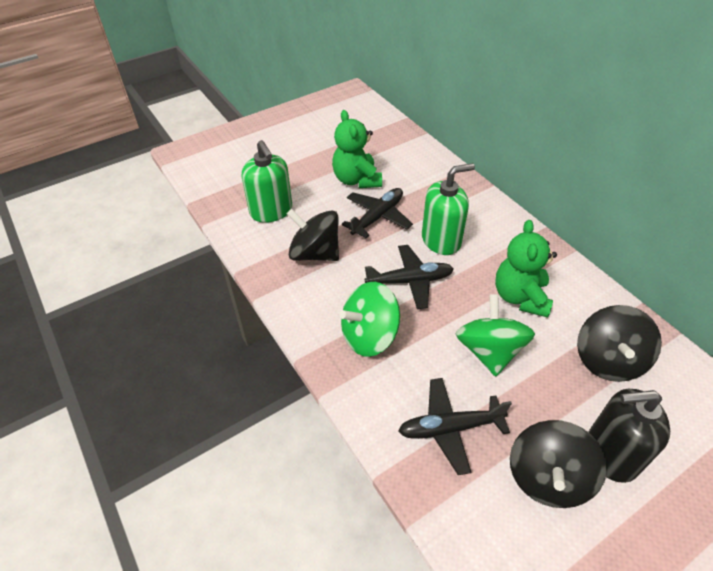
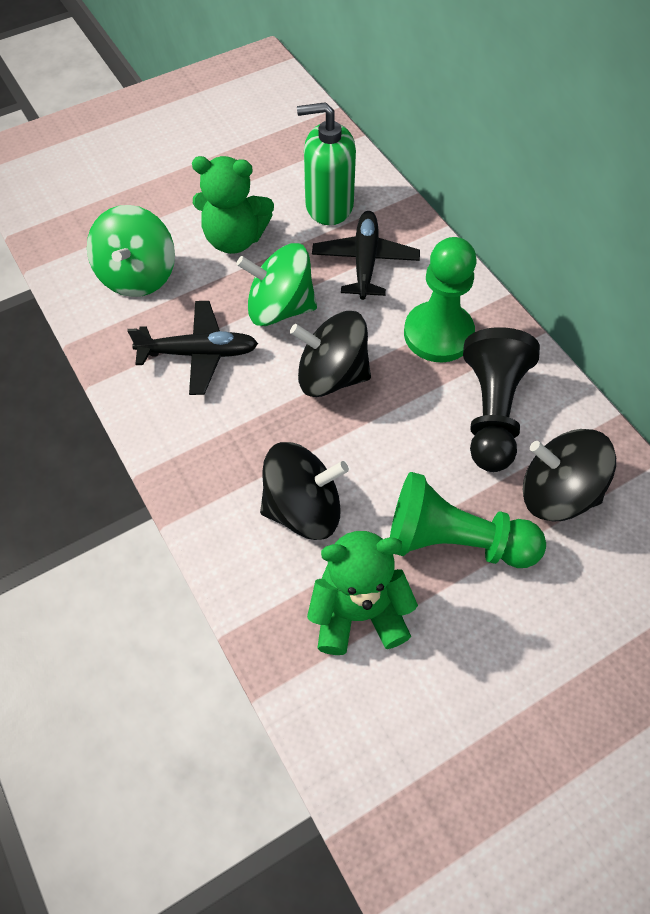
black pawn: 0 -> 1
black plane: 3 -> 2
black soap dispenser: 1 -> 0
green pawn: 0 -> 2
green soap dispenser: 2 -> 1

